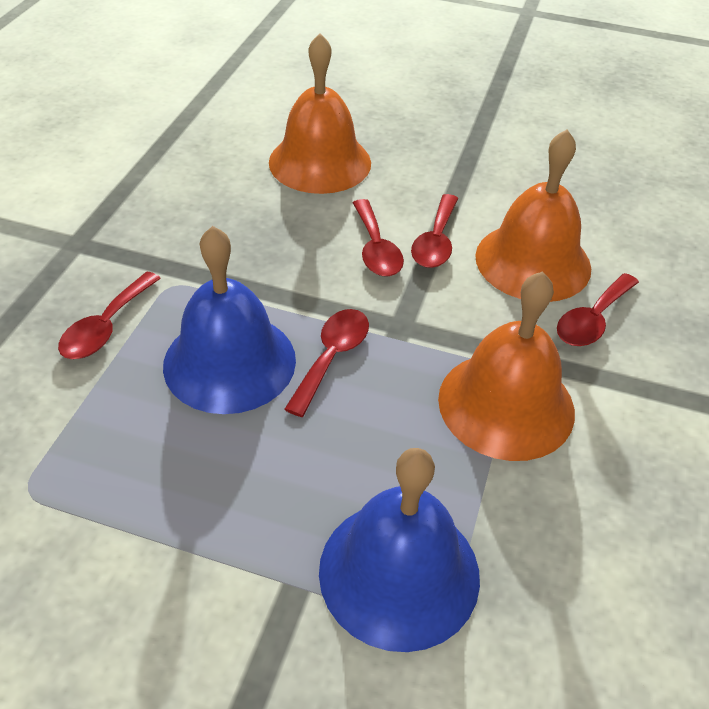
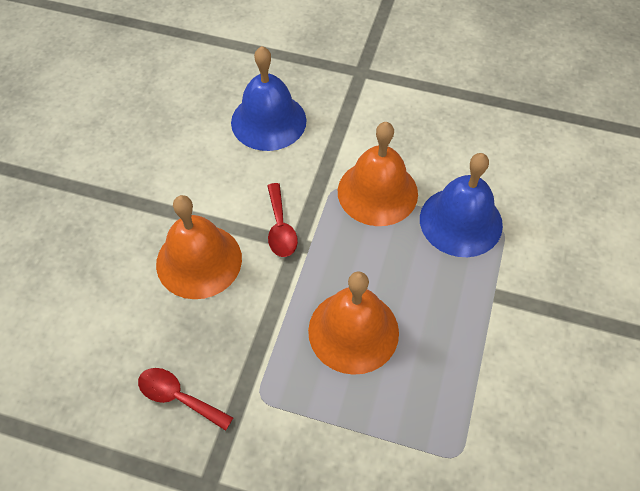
red spoon: 5 -> 2

